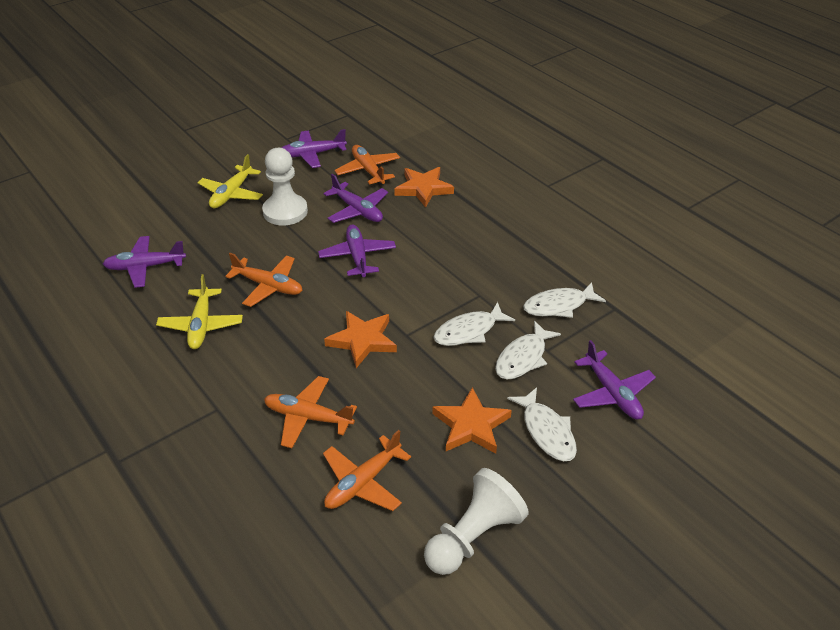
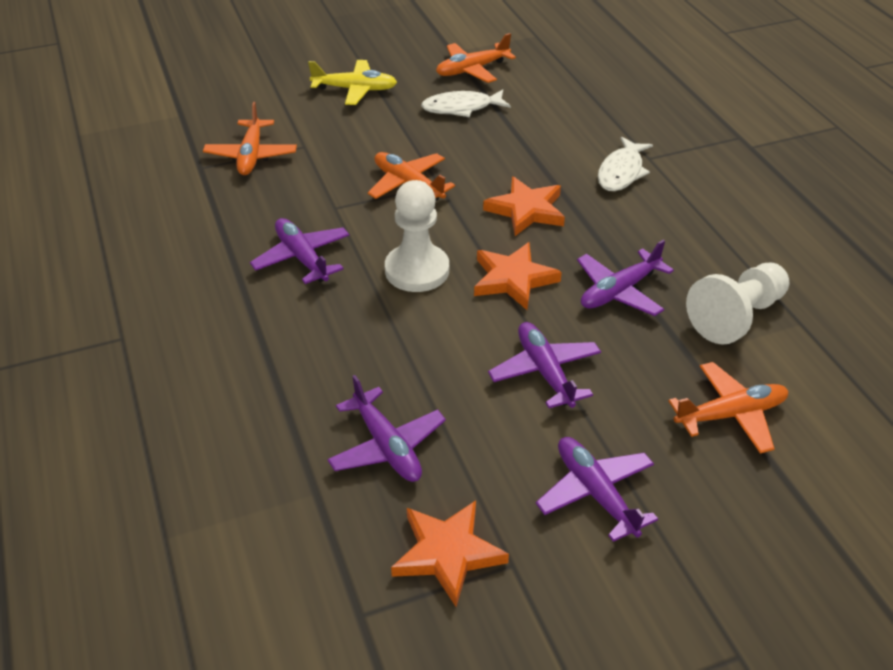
white fish: 4 -> 2
yellow plane: 2 -> 1

